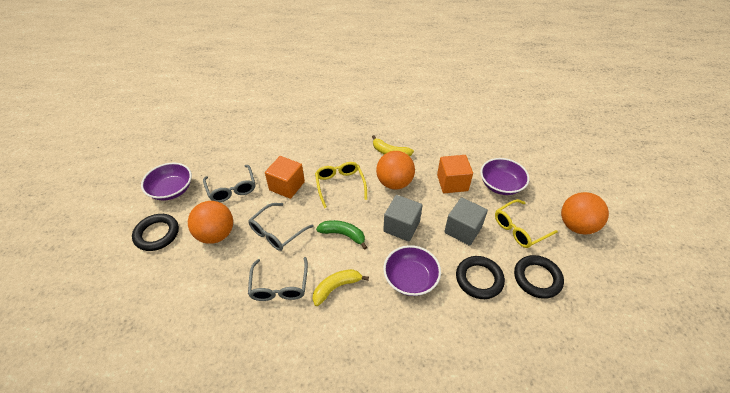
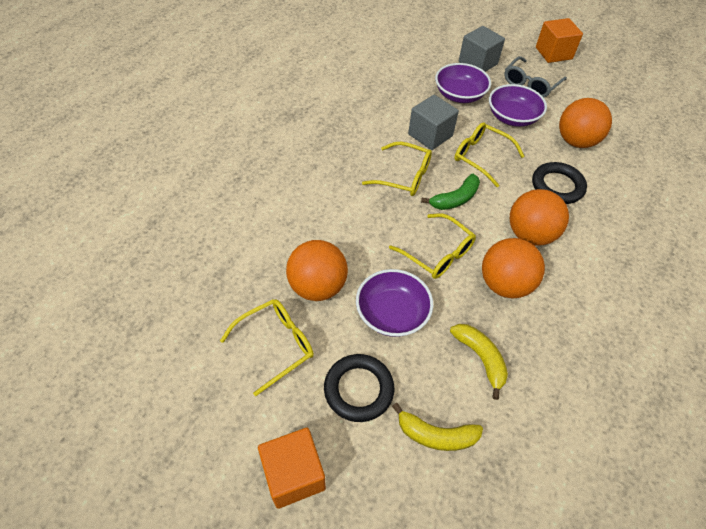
black ring: 3 -> 2
grey glasses: 3 -> 1
orange ball: 3 -> 4
yellow glasses: 2 -> 4

